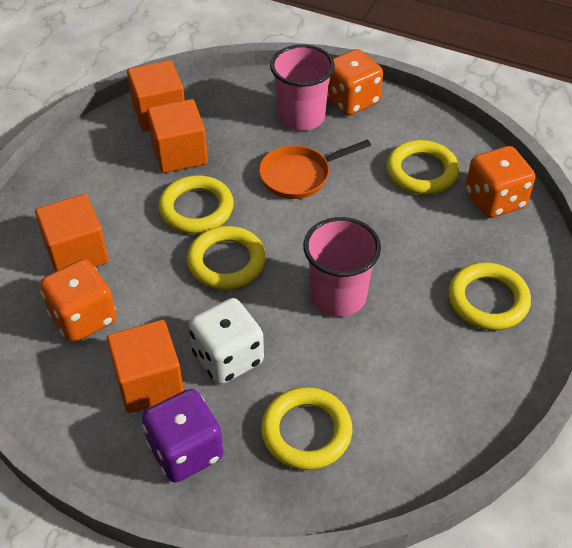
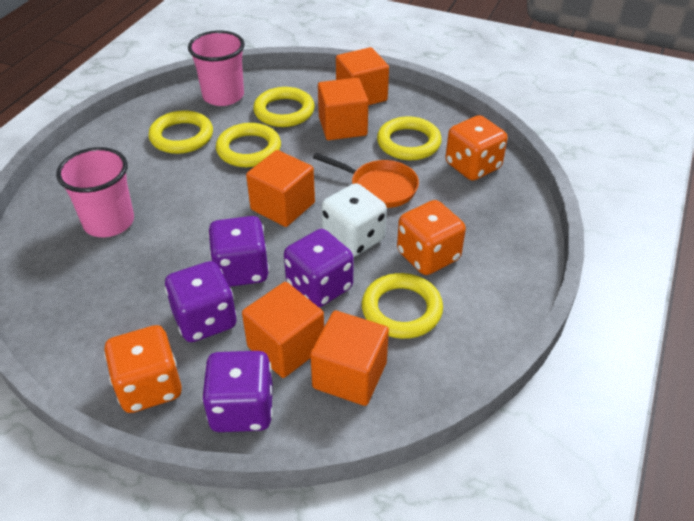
orange cube: 4 -> 5
purple dice: 1 -> 4

